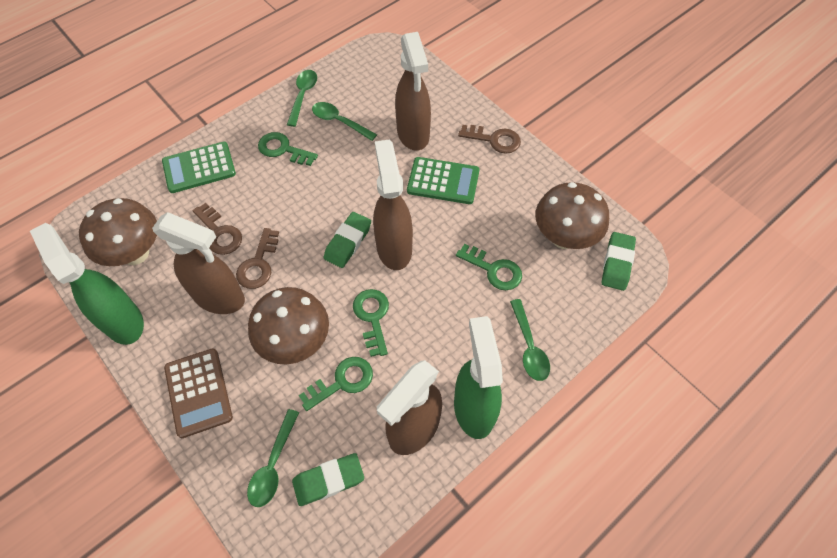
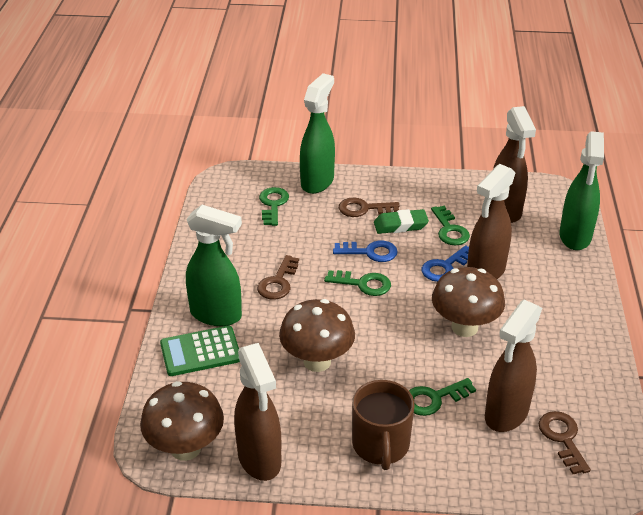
blue key: 0 -> 2
brown calculator: 1 -> 0
brown mug: 0 -> 1
green calculator: 2 -> 1
green eraser: 3 -> 1
green spoon: 4 -> 0
green spray bottle: 2 -> 3

